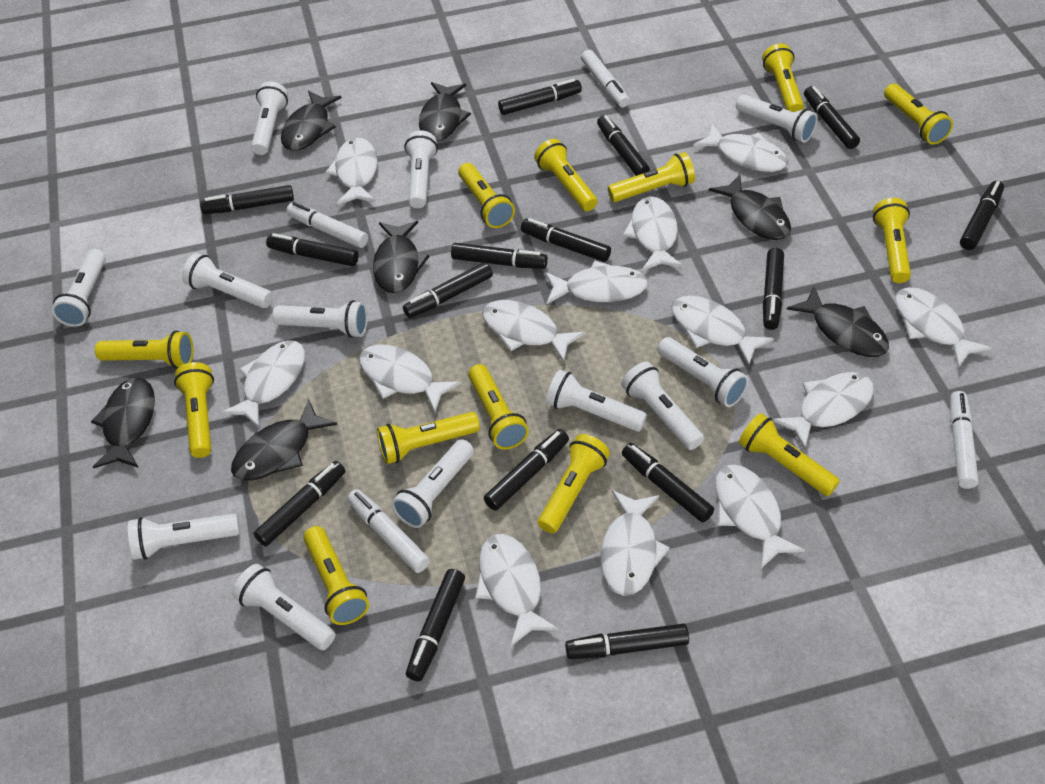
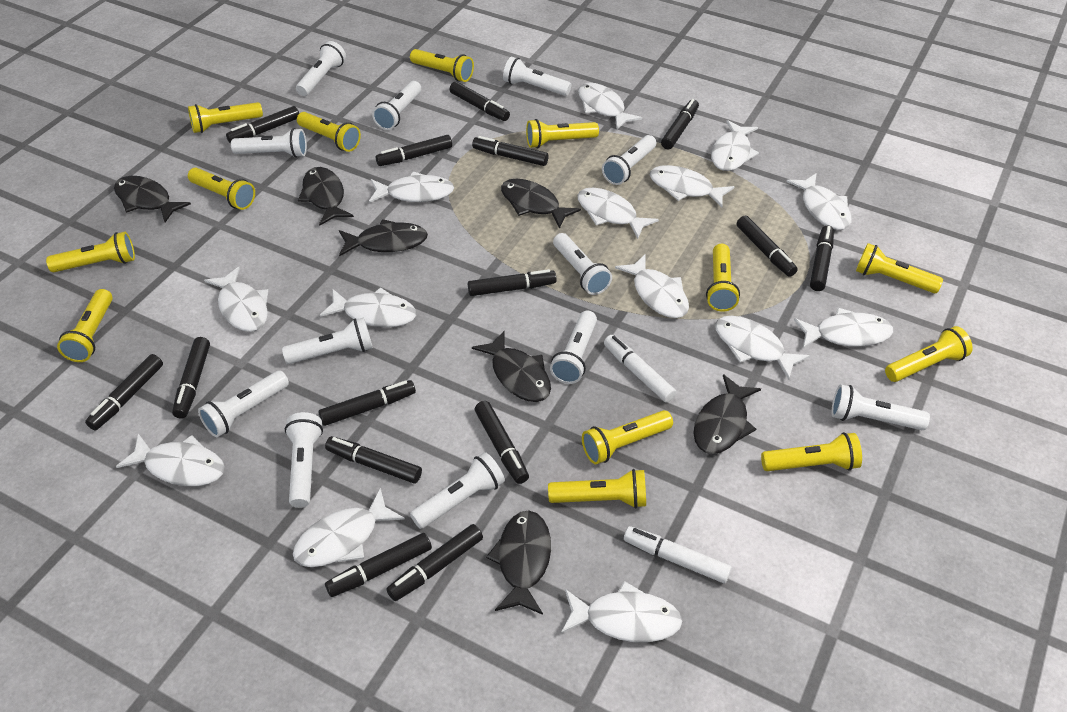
white fish: 13 -> 14
white marker: 4 -> 2

